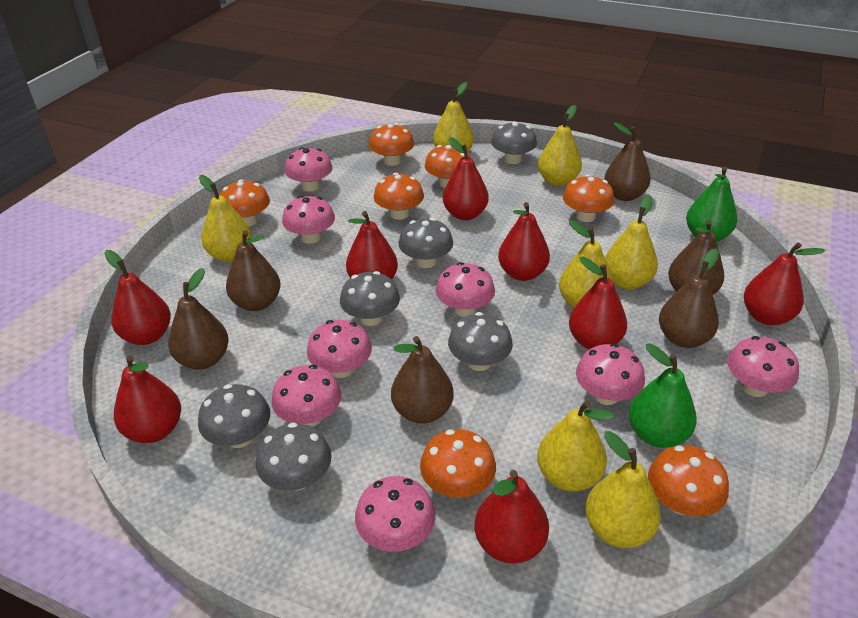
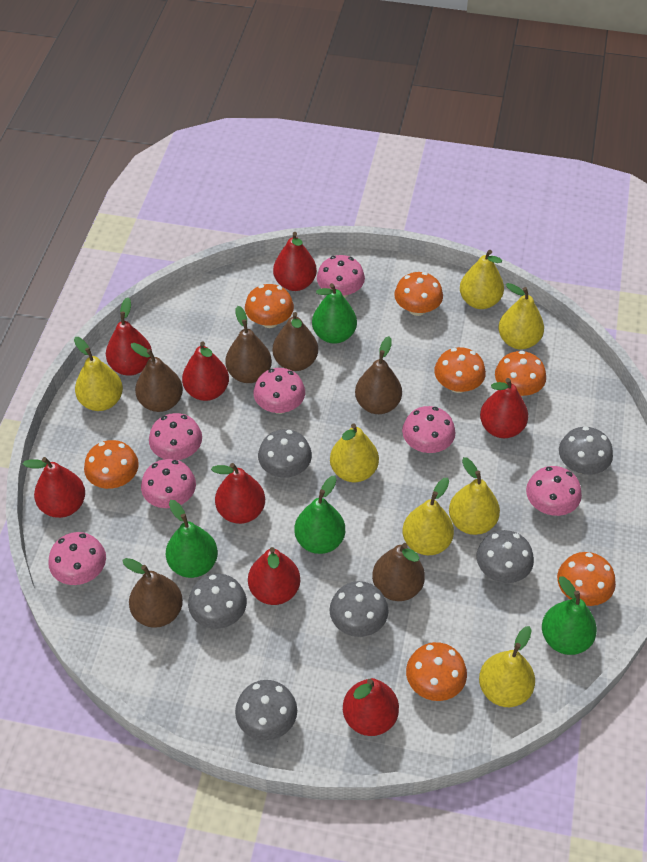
green pear: 2 -> 4
pink mushroom: 8 -> 7

